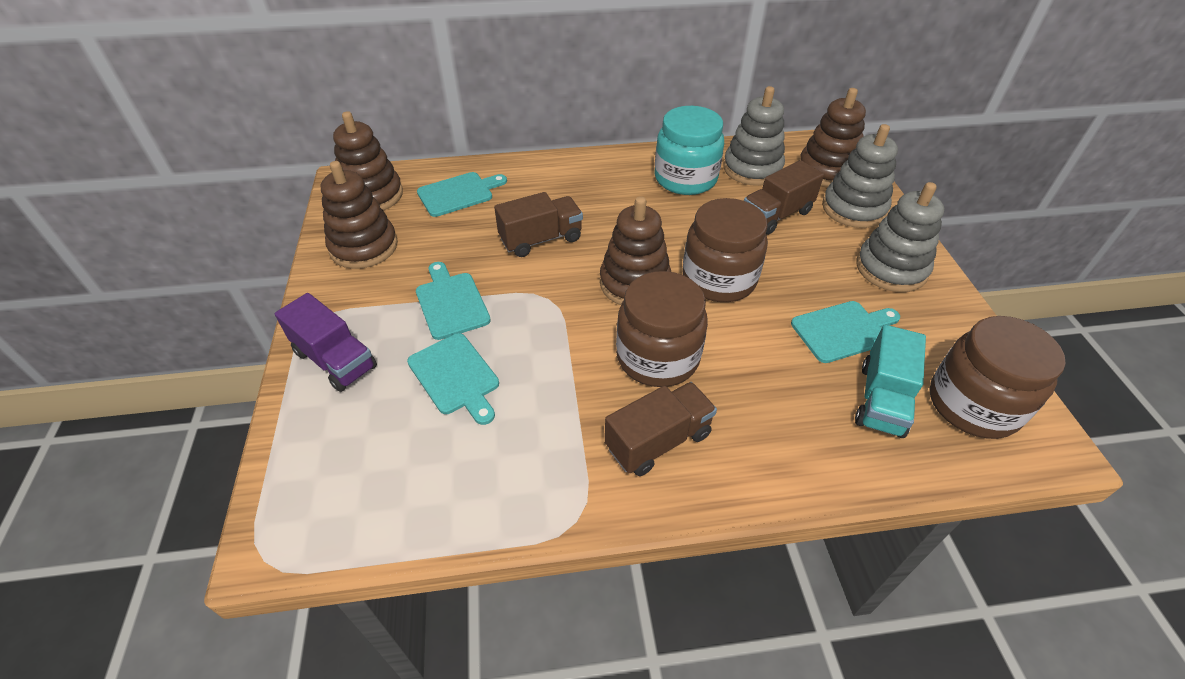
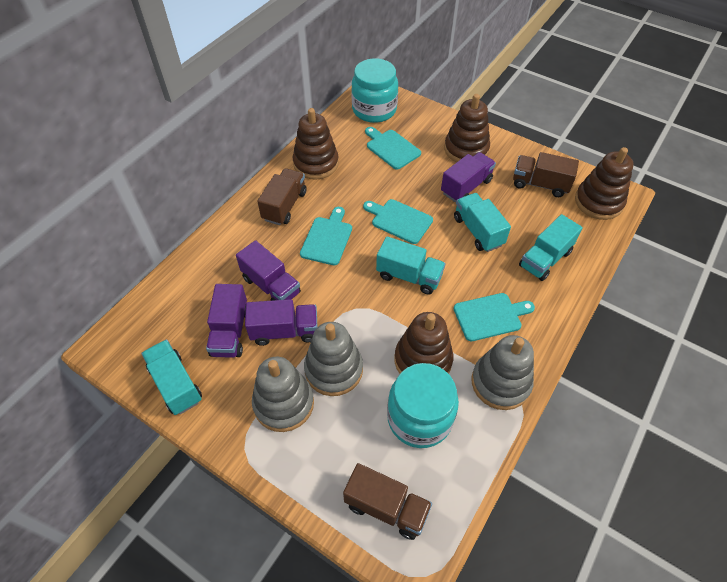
brown jar: 3 -> 0
purple truck: 1 -> 4
turquoise jar: 1 -> 2
turquoise truck: 1 -> 4

